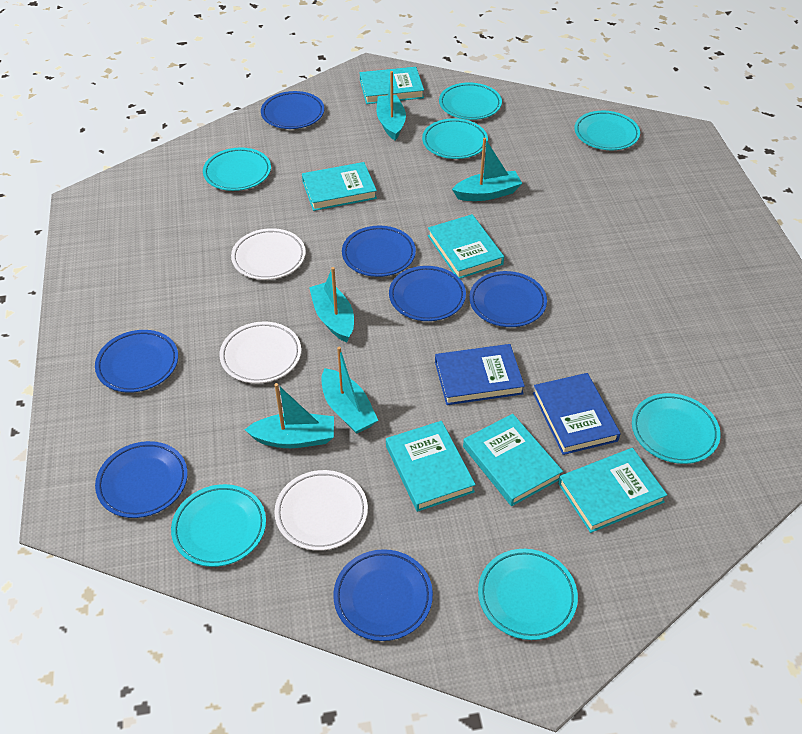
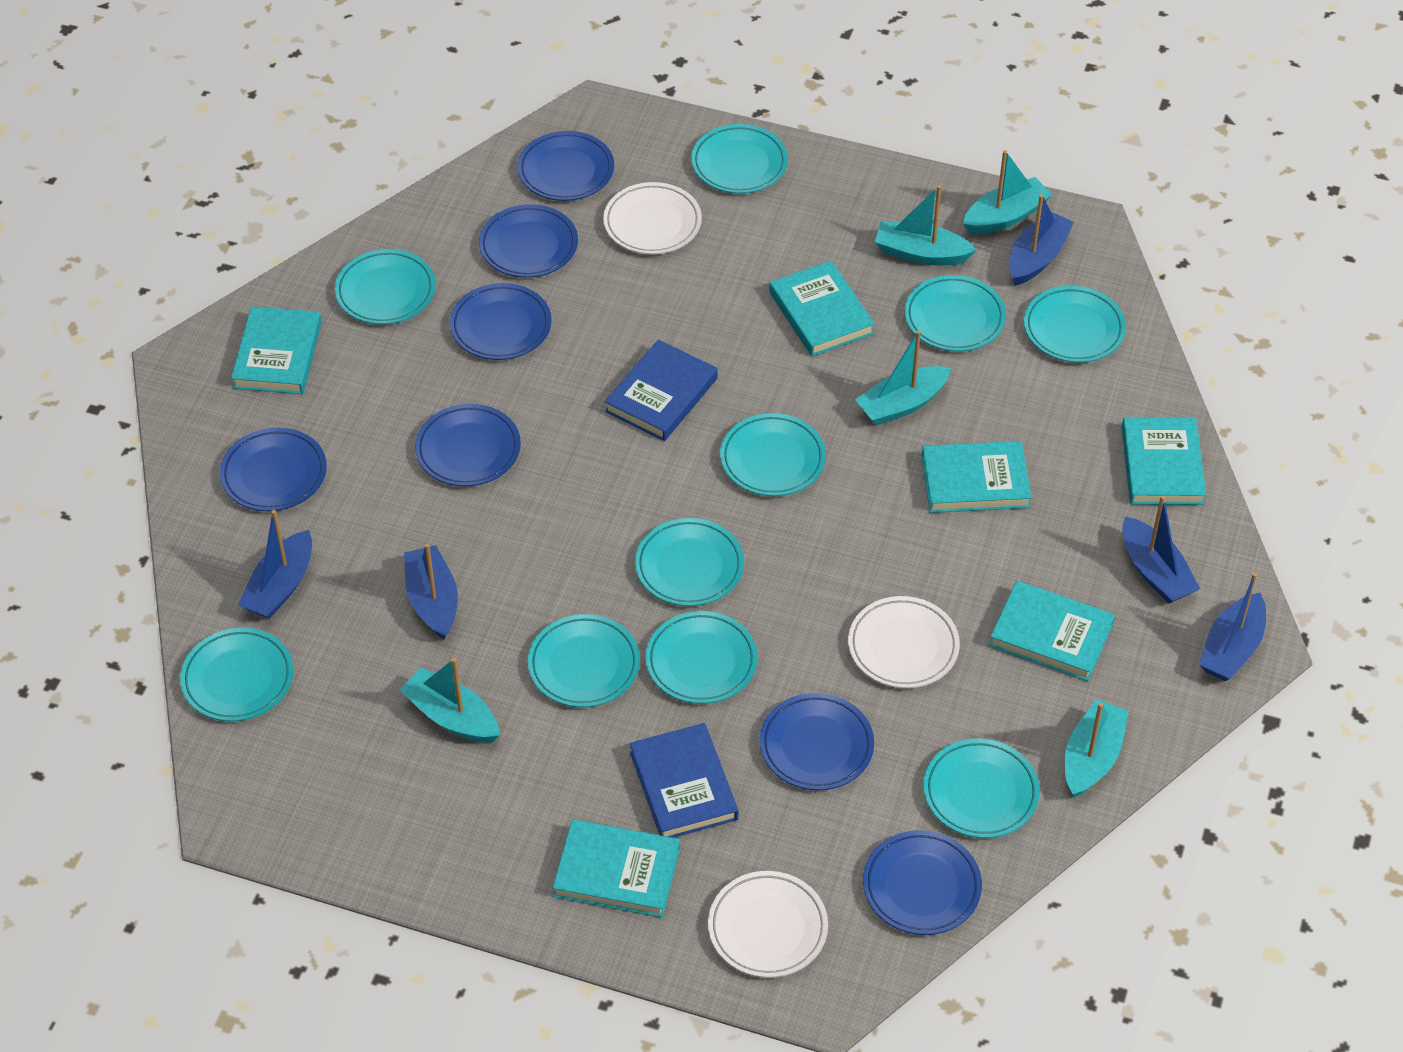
blue boat: 0 -> 5
turquoise plate: 7 -> 10

